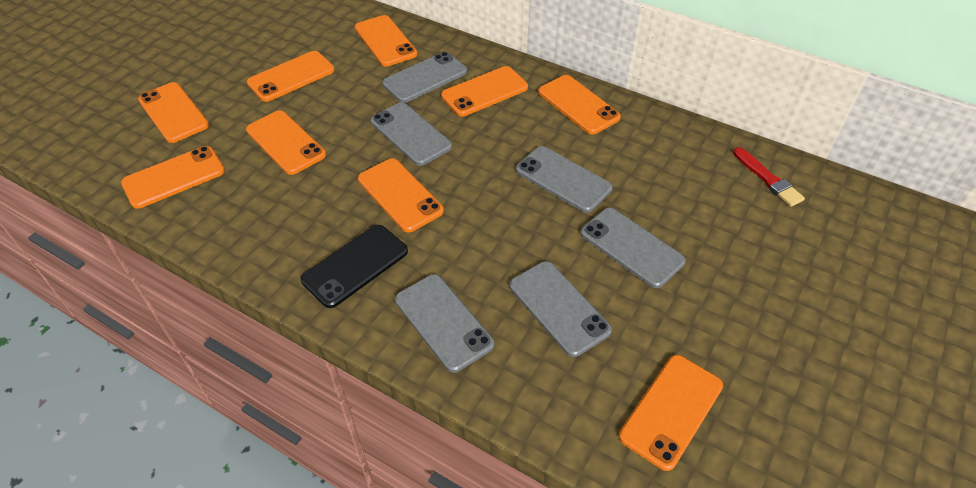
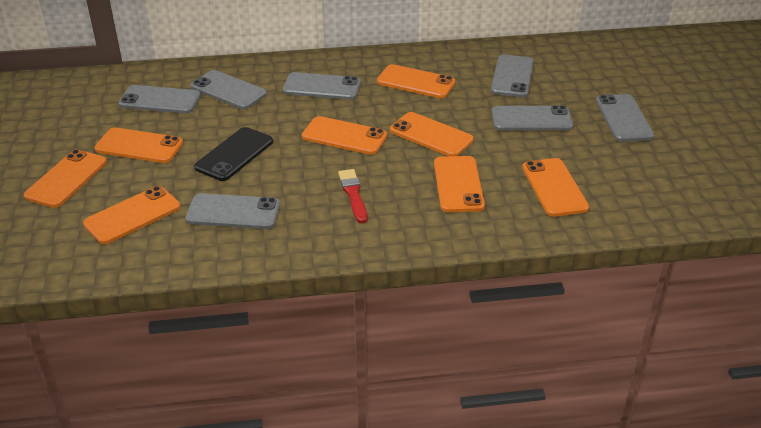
grey phone: 6 -> 7
orange phone: 9 -> 8

